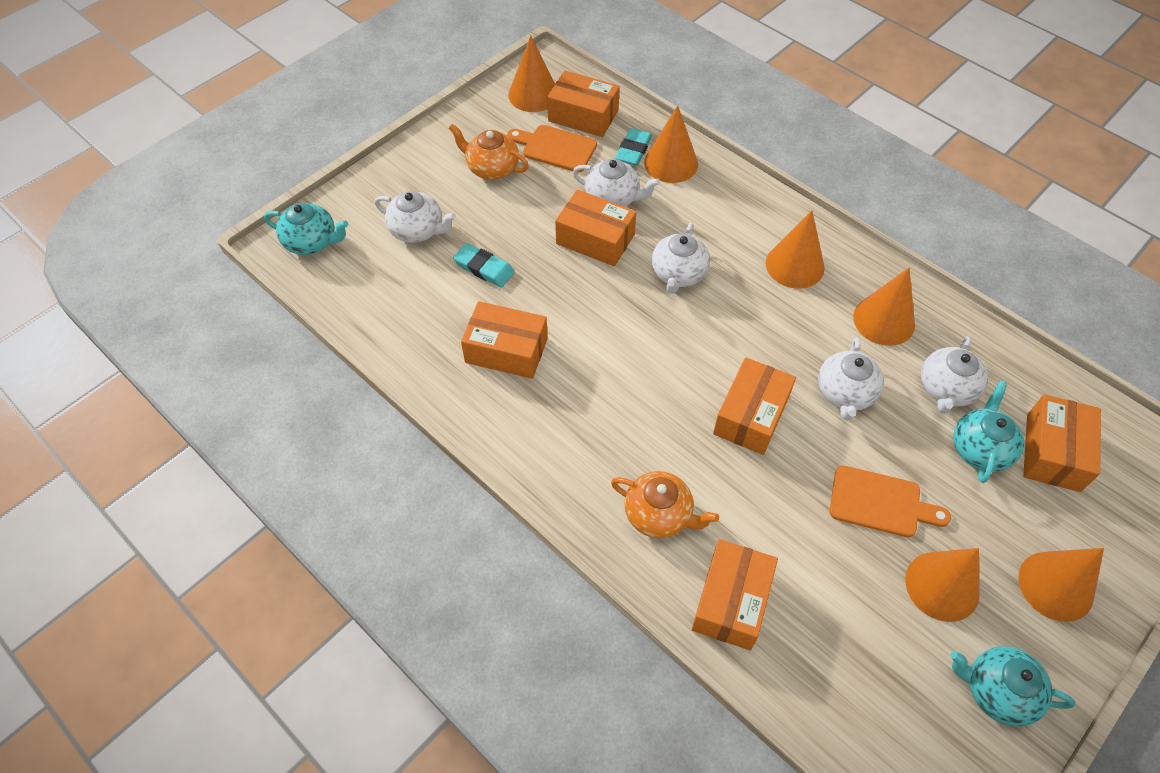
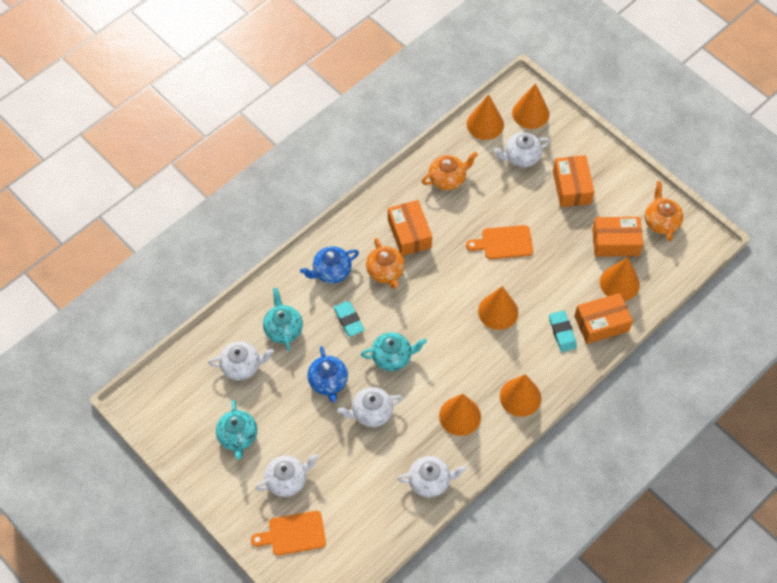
blue teapot: 0 -> 2
orange box: 6 -> 4
orange teapot: 2 -> 3

